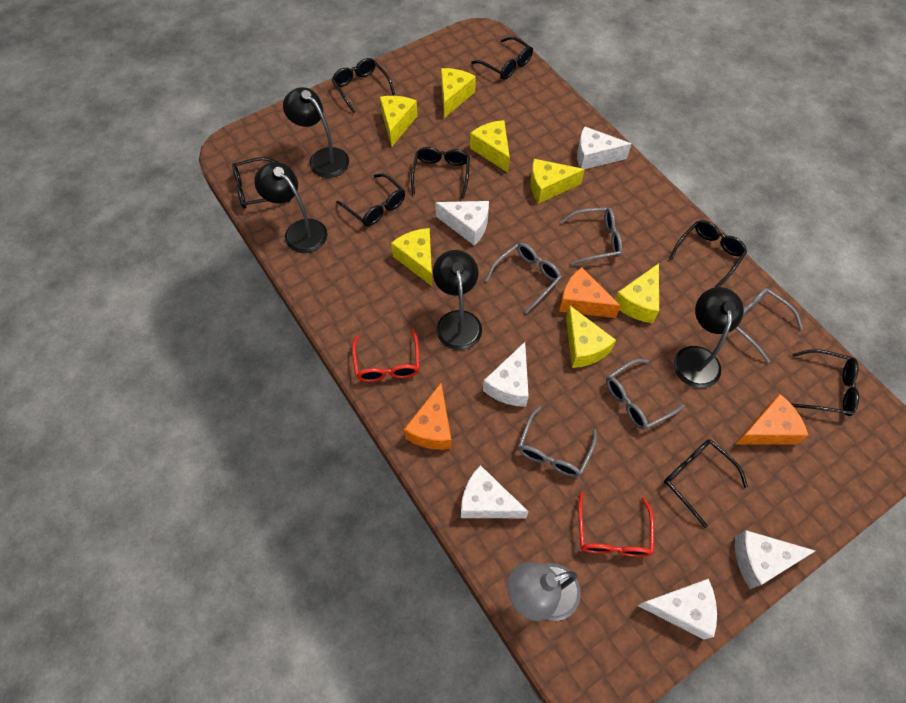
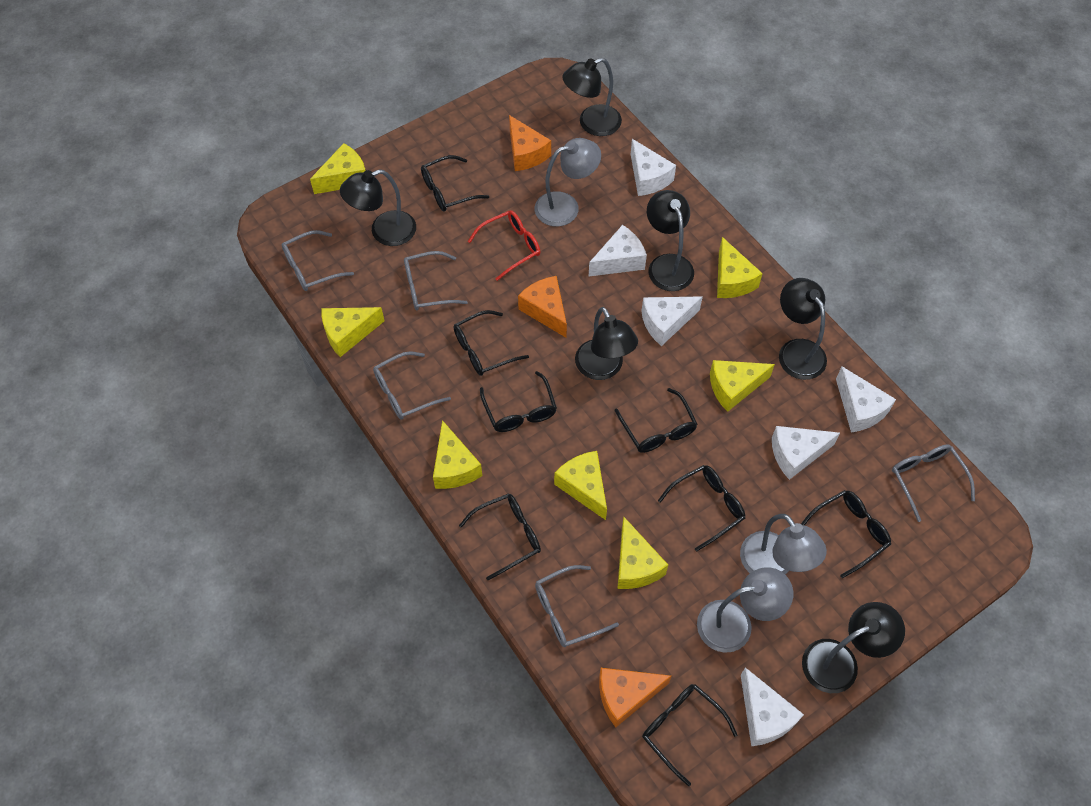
black lamp: 4 -> 6
grey lamp: 1 -> 3
red glasses: 2 -> 1

